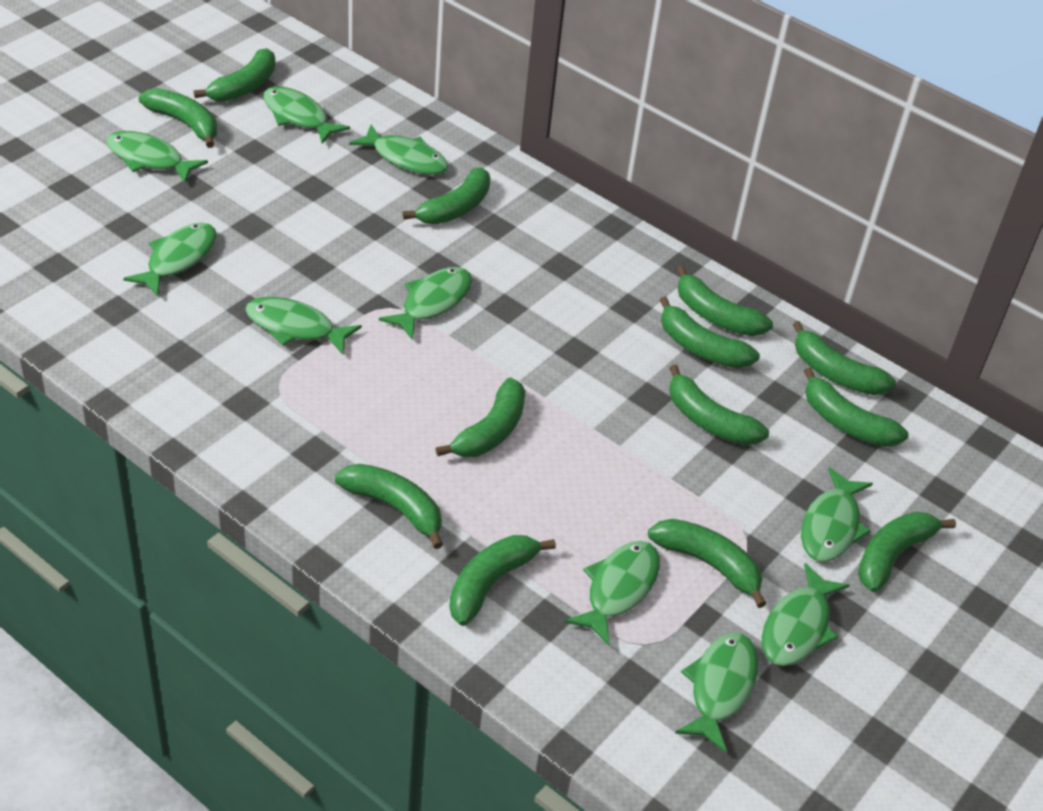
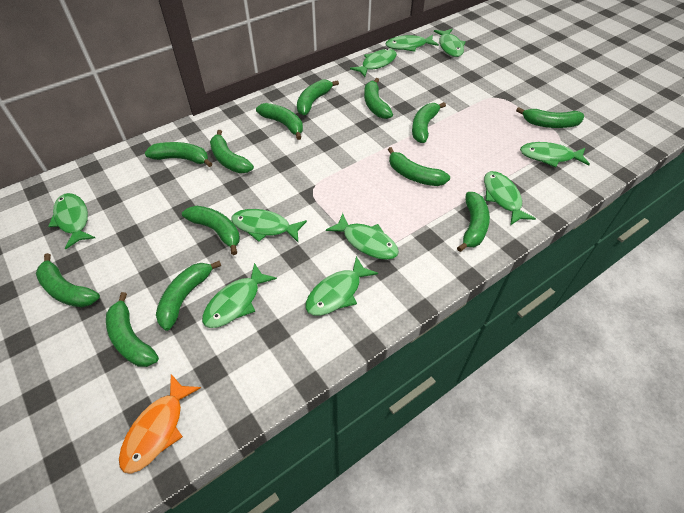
orange fish: 0 -> 1

